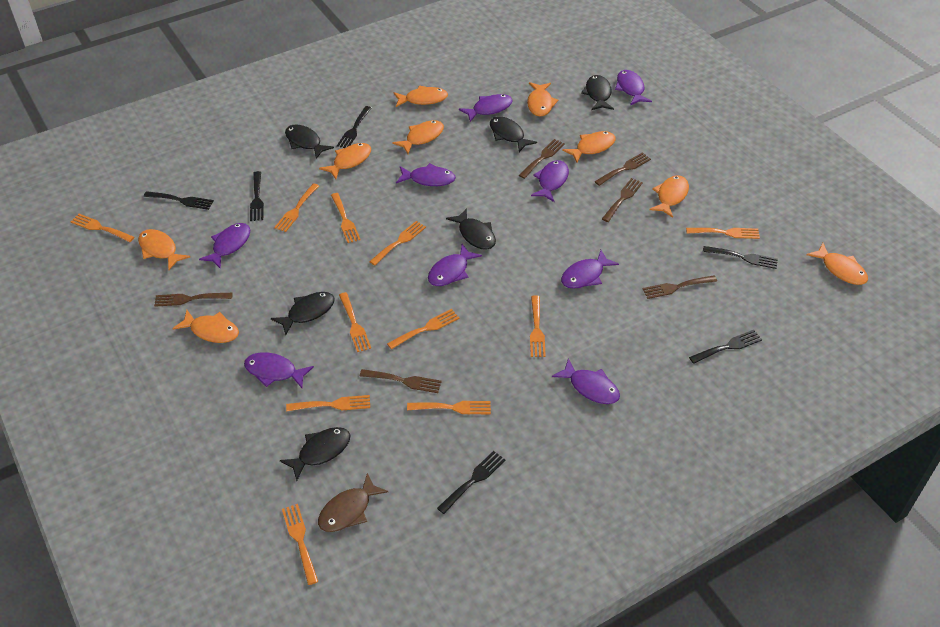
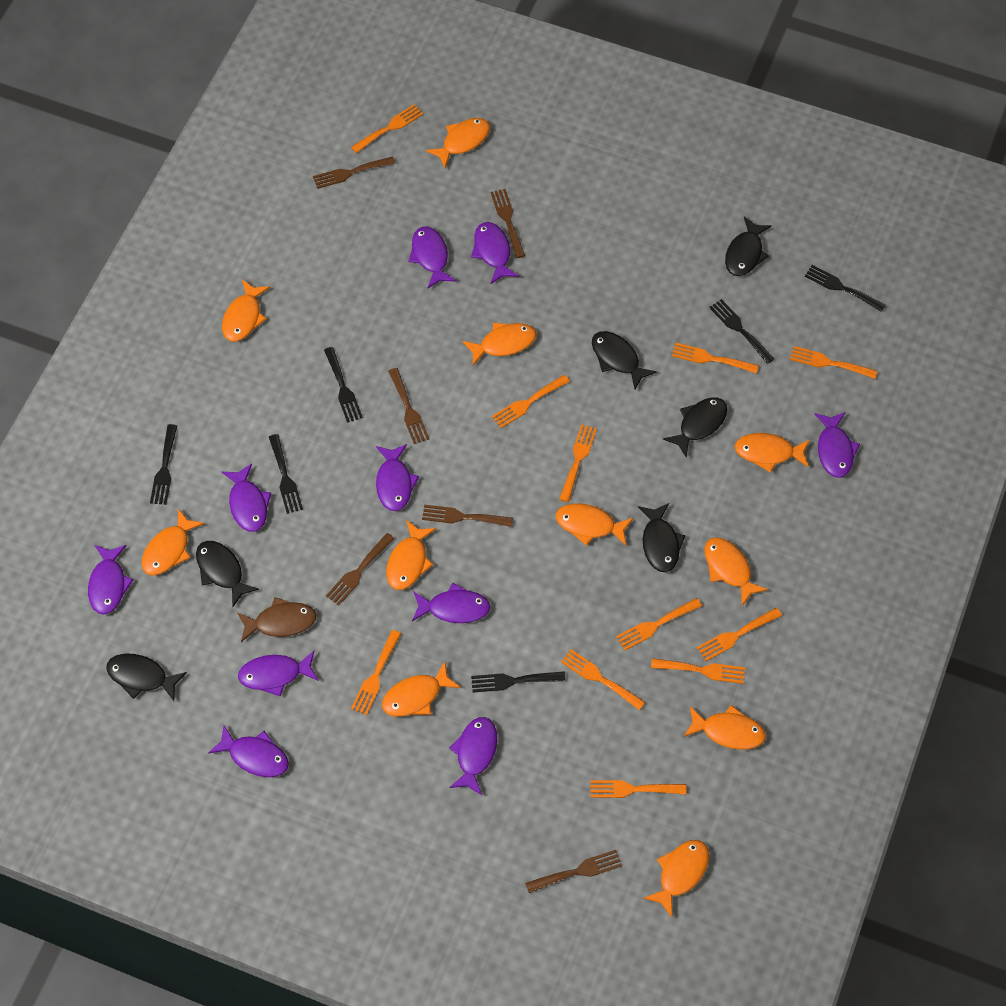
orange fish: 9 -> 11
purple fish: 9 -> 10

